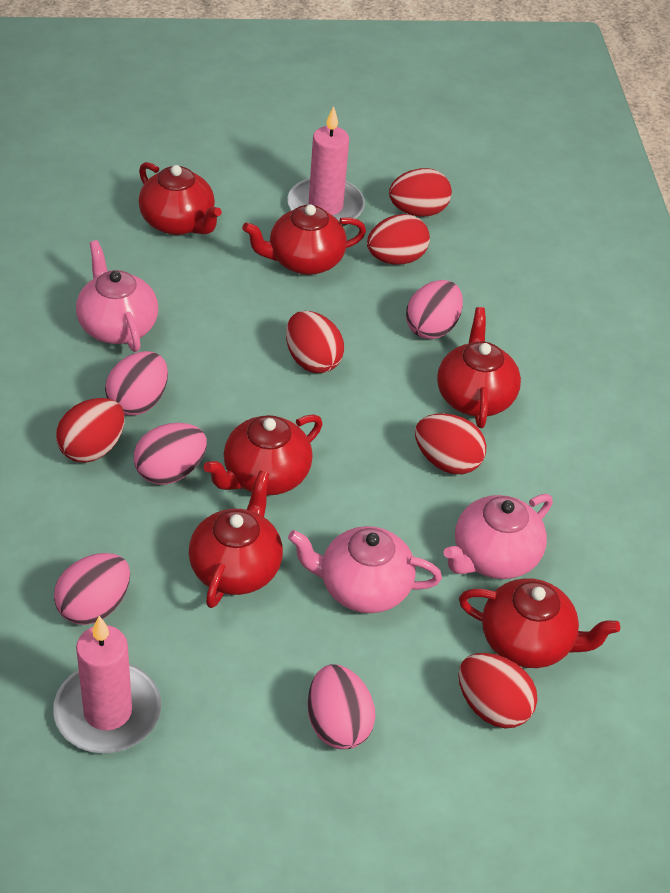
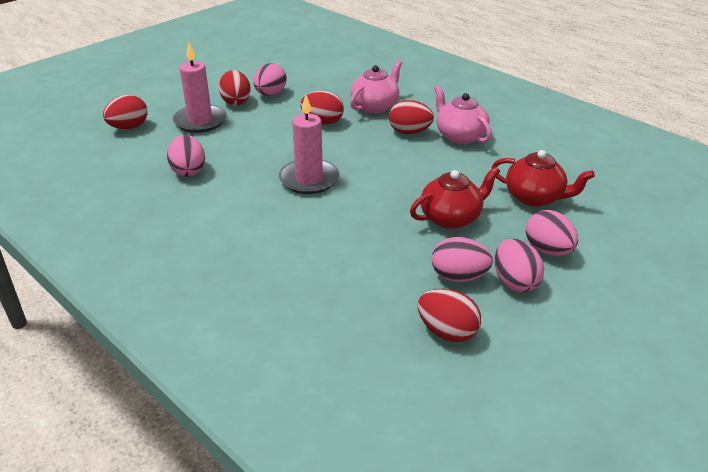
pink teapot: 3 -> 2
red egg: 6 -> 5
red teapot: 6 -> 2

